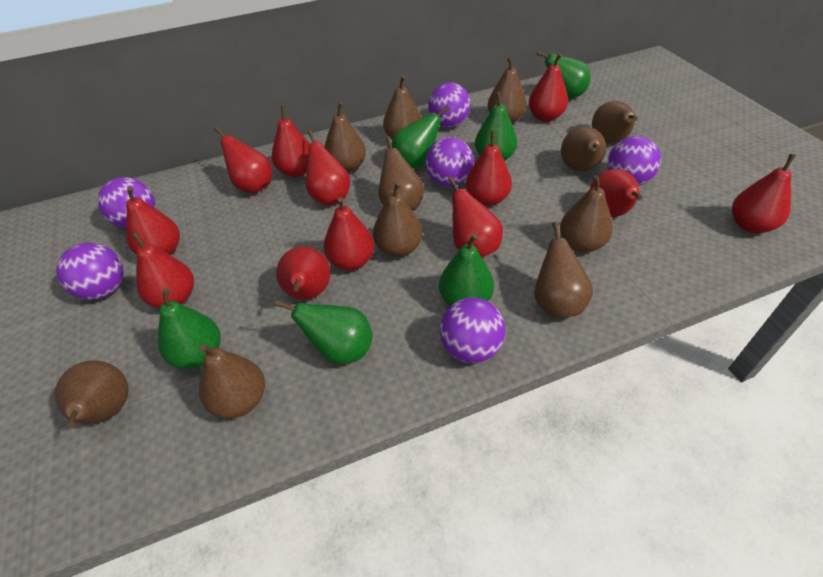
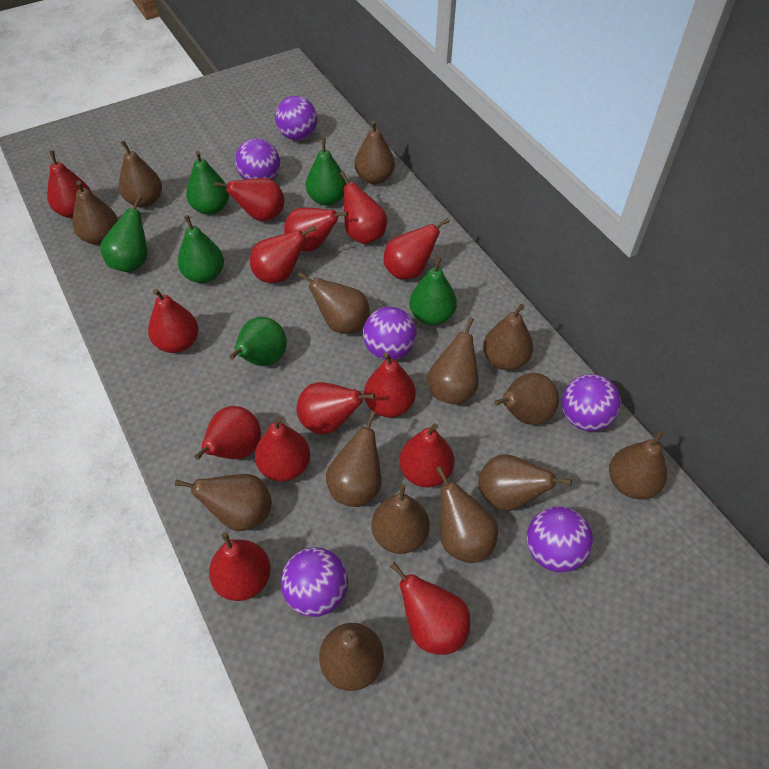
brown pear: 11 -> 14
red pear: 12 -> 14

